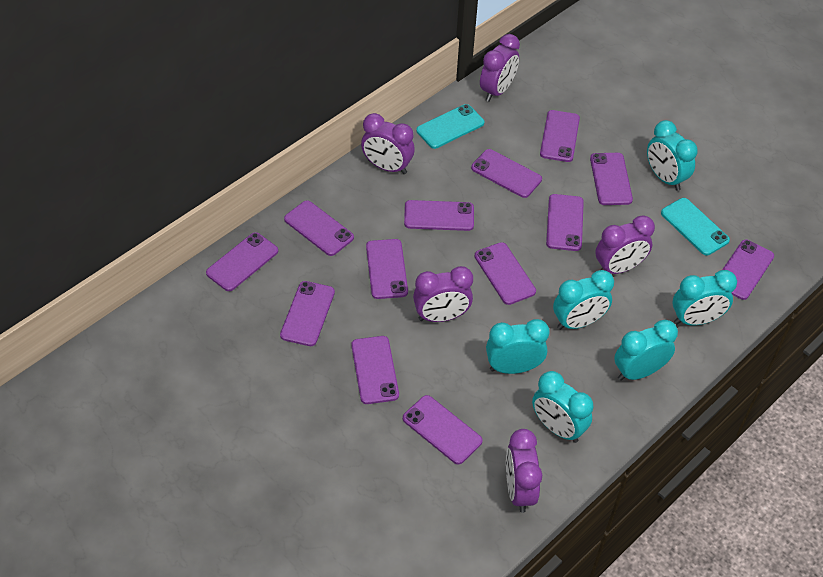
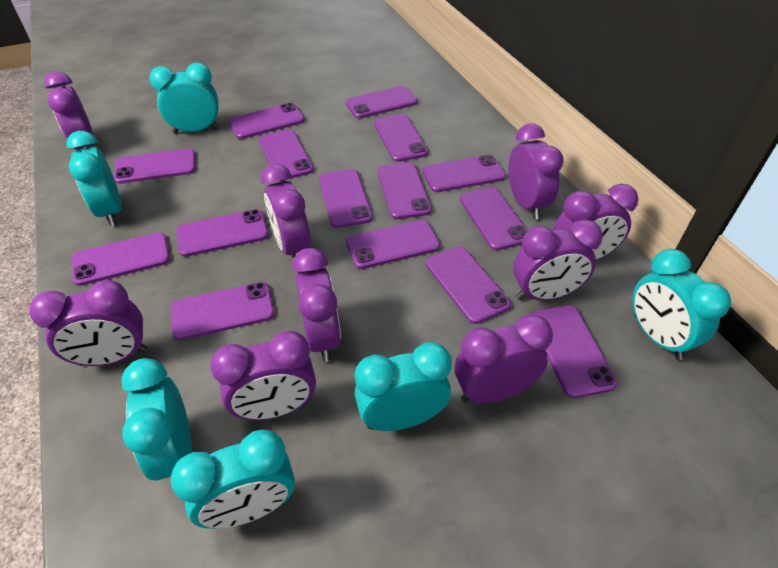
purple clock: 5 -> 9
purple phone: 13 -> 15
turquoise phone: 2 -> 0

